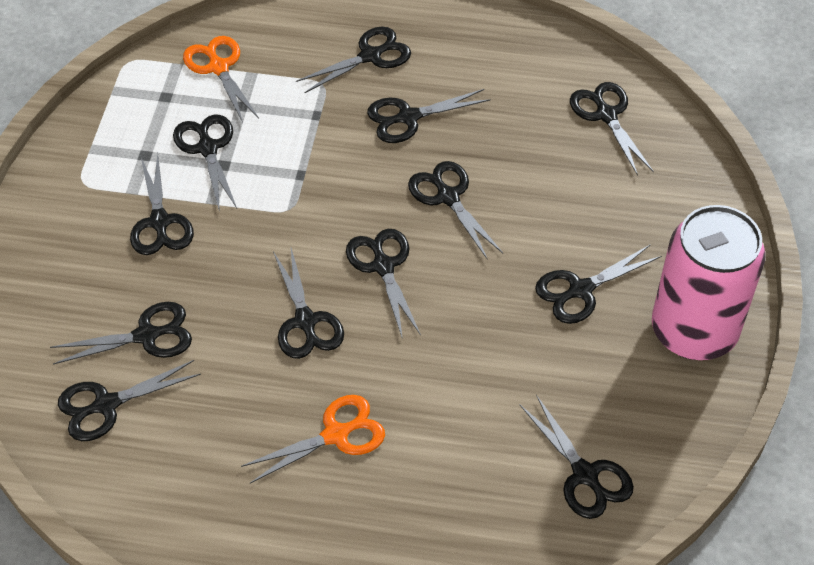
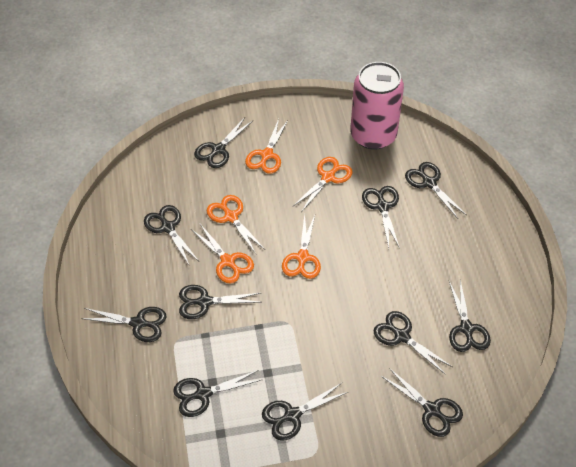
black scissors: 12 -> 11
orange scissors: 2 -> 5

